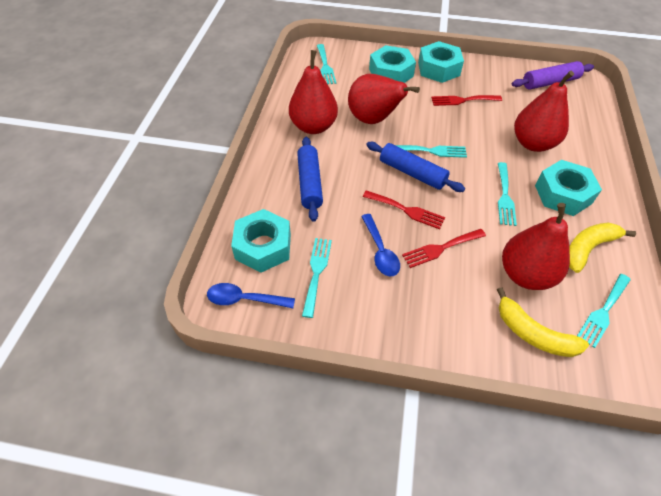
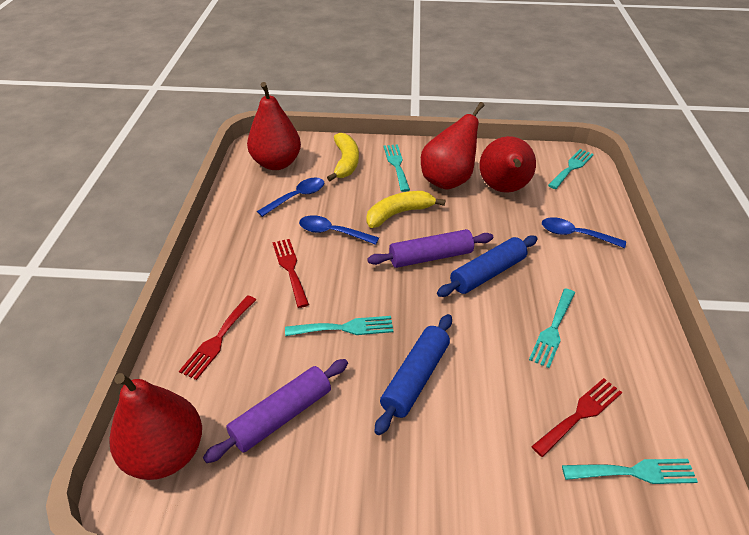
blue spoon: 2 -> 3
purple rolling pin: 1 -> 2
turquoise nut: 4 -> 0

